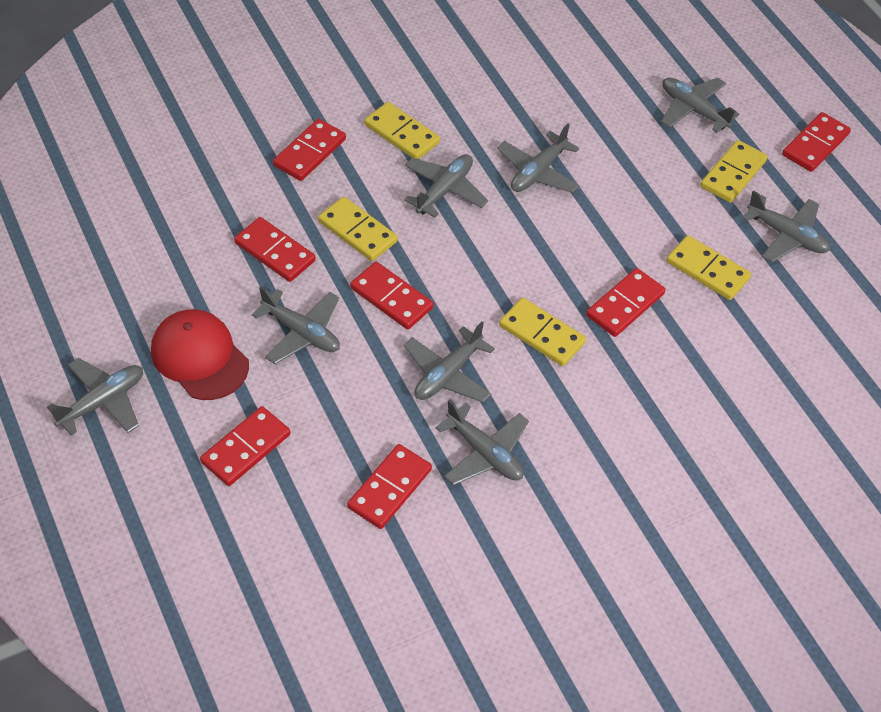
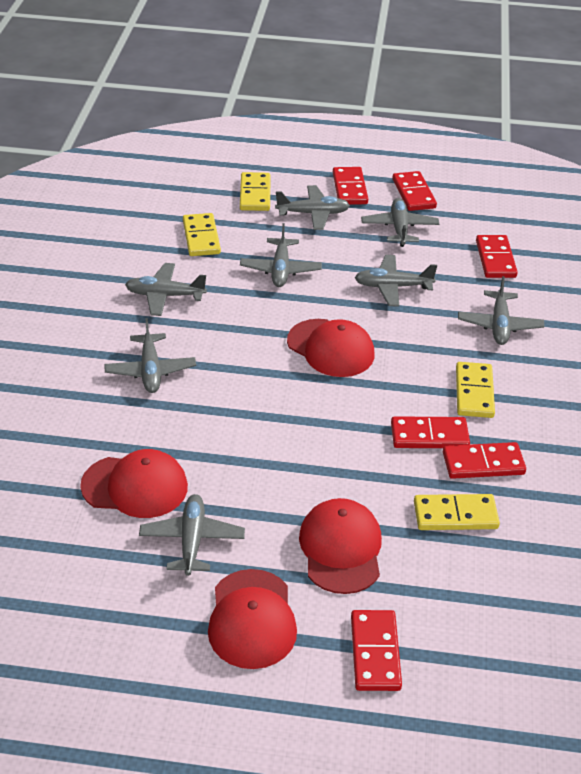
red cap: 1 -> 4
red domino: 7 -> 6
yellow domino: 5 -> 4

